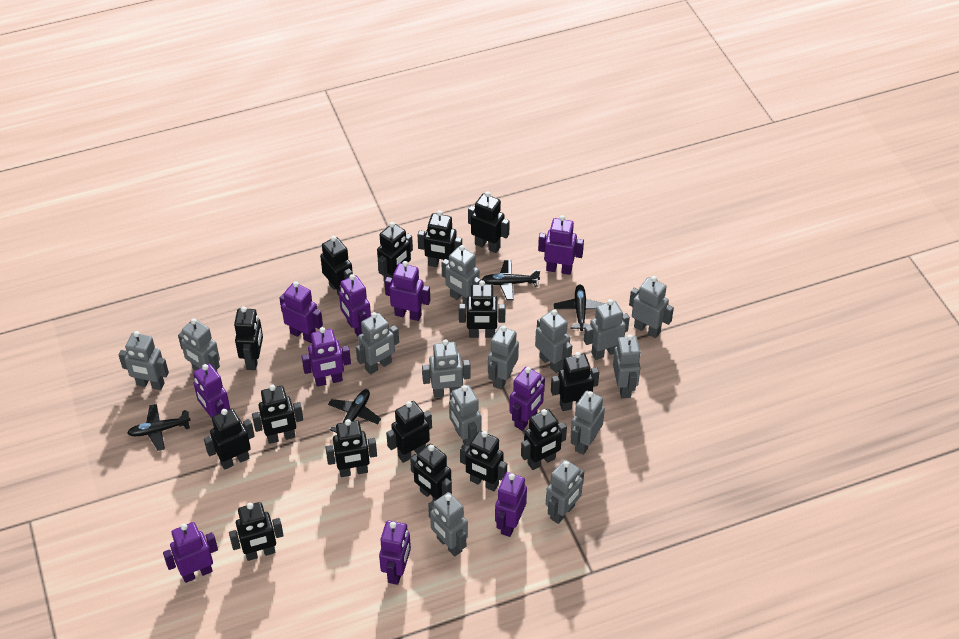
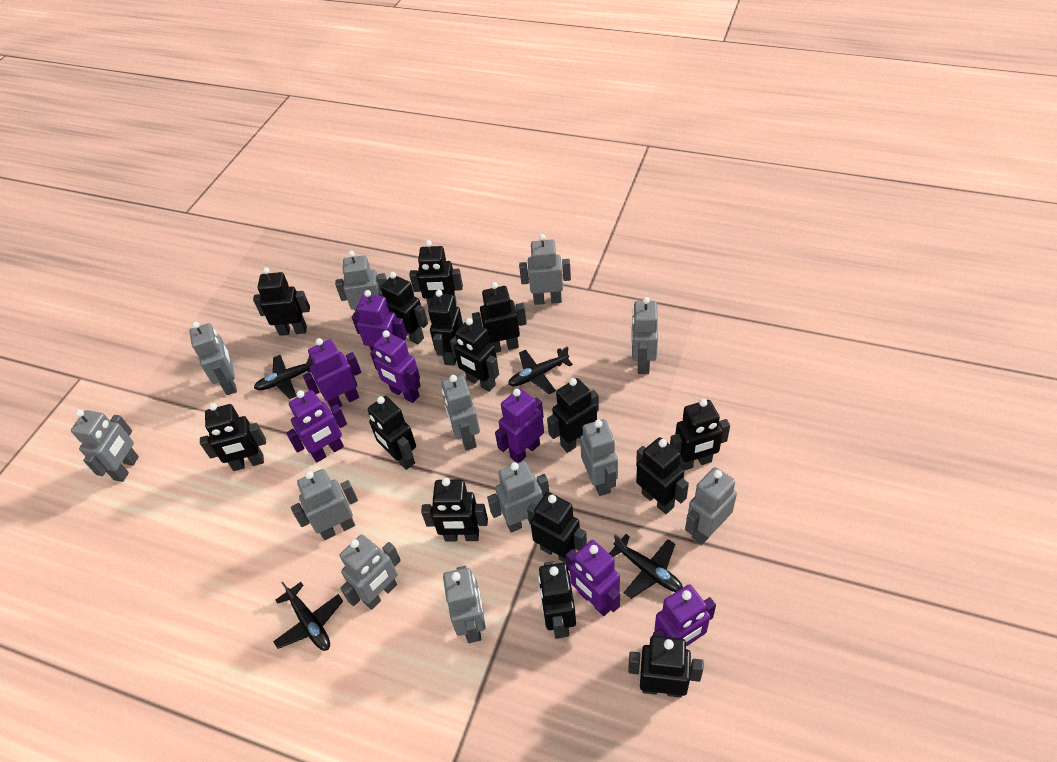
grey robot: 14 -> 12
purple robot: 10 -> 7

